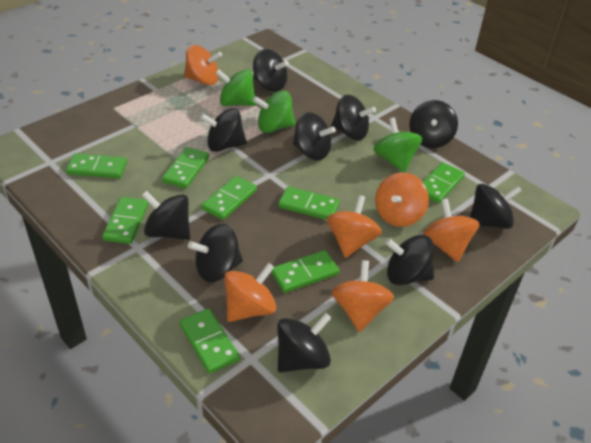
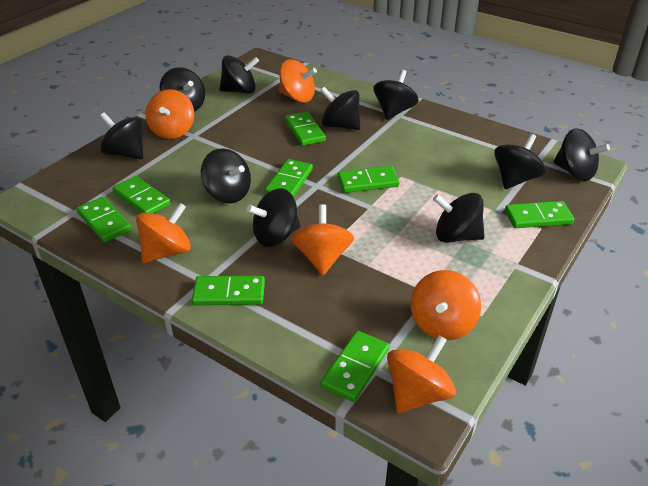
green spinning top: 3 -> 0

